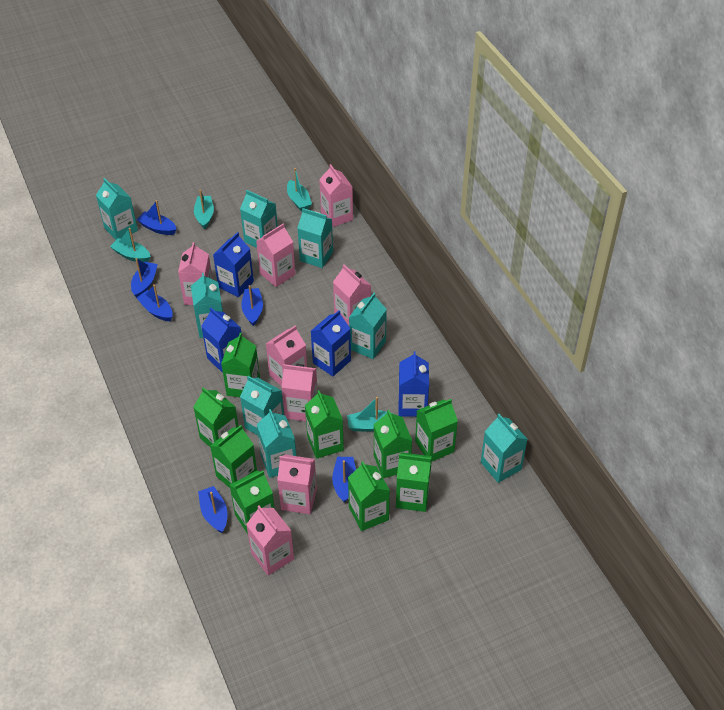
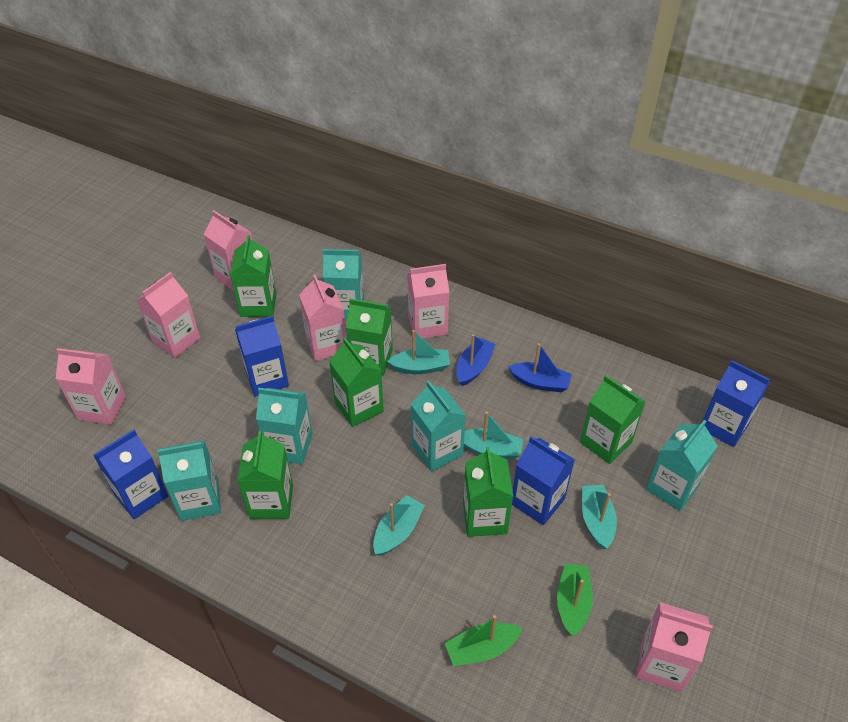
blue boat: 6 -> 2
green boat: 0 -> 2
green carton: 9 -> 6
pink carton: 8 -> 6
turquoise carton: 8 -> 5

